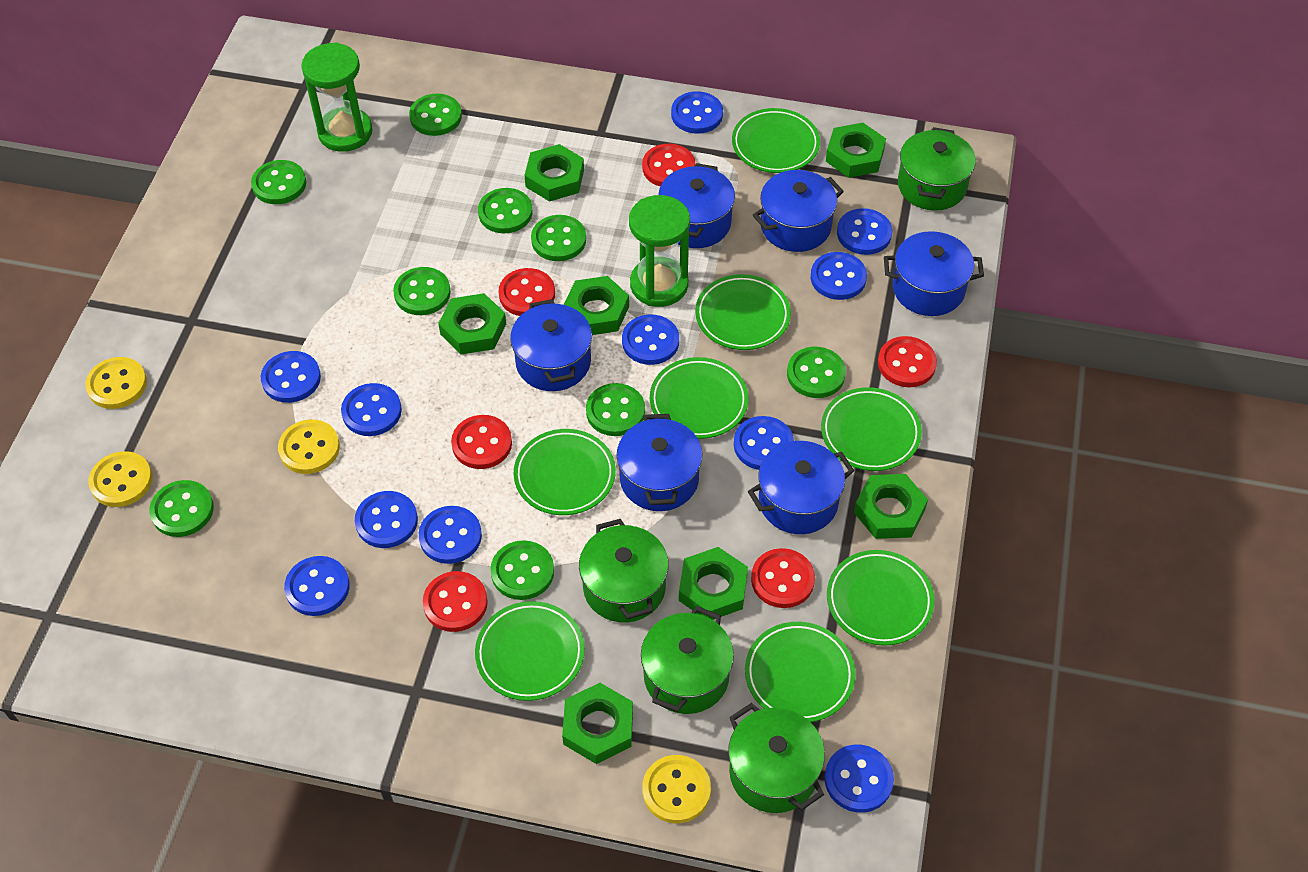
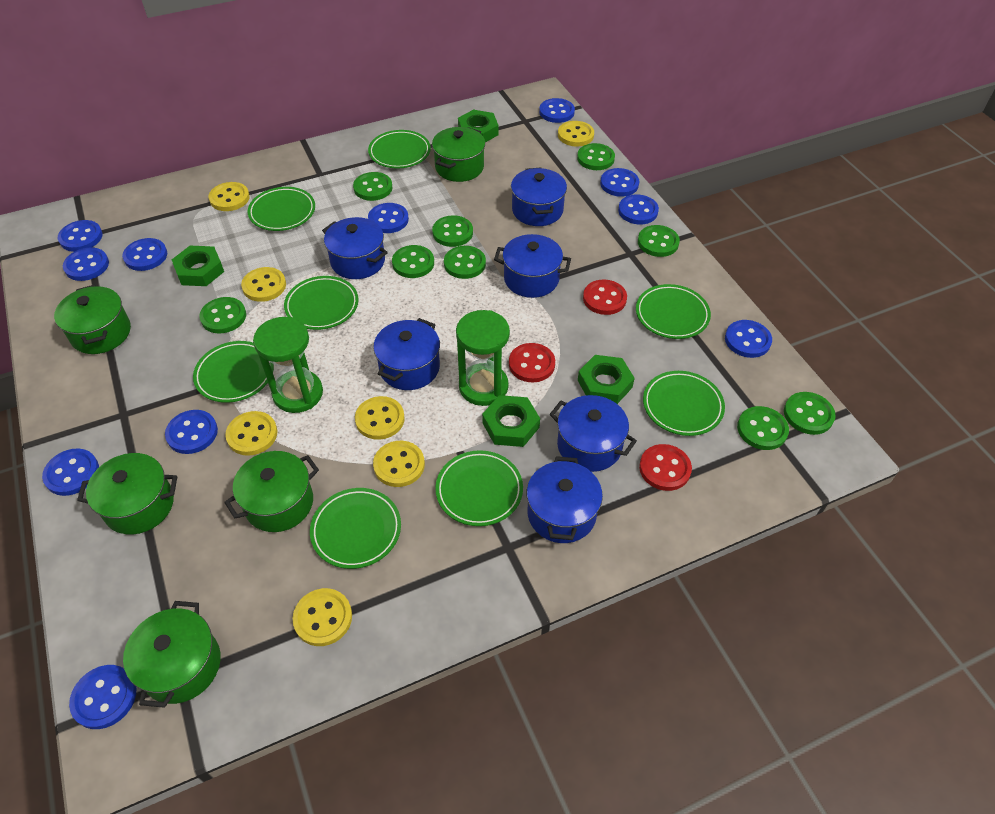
green nut: 7 -> 4
green pot: 4 -> 5
red button: 6 -> 3
yellow button: 4 -> 7

